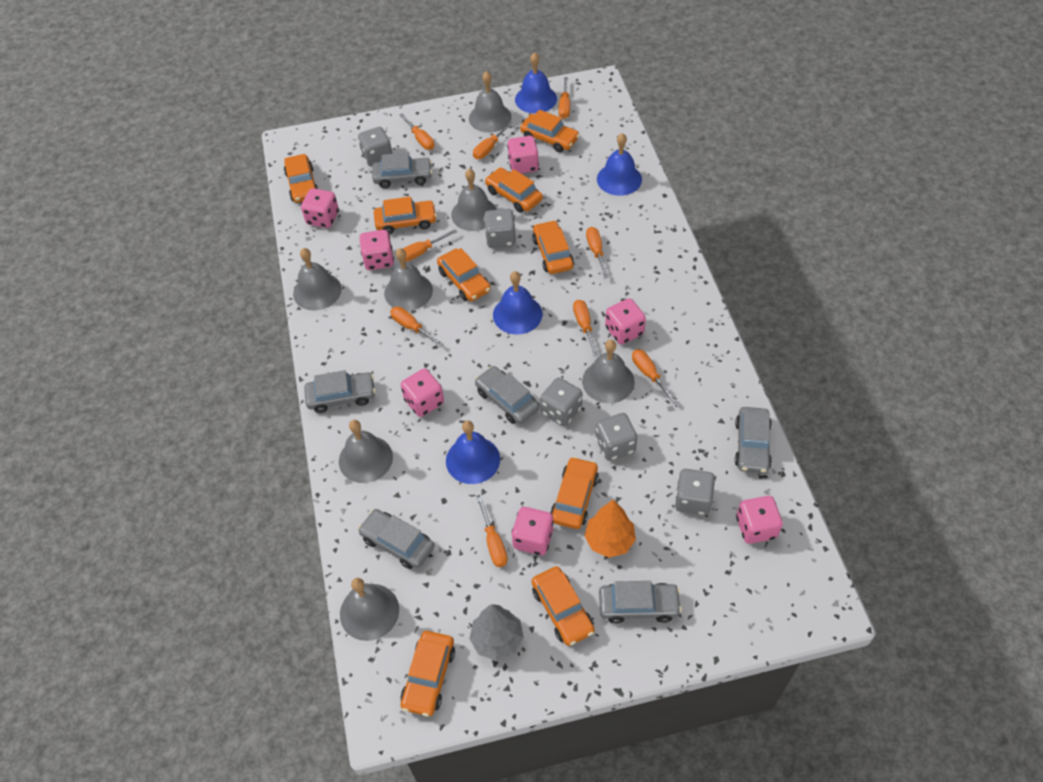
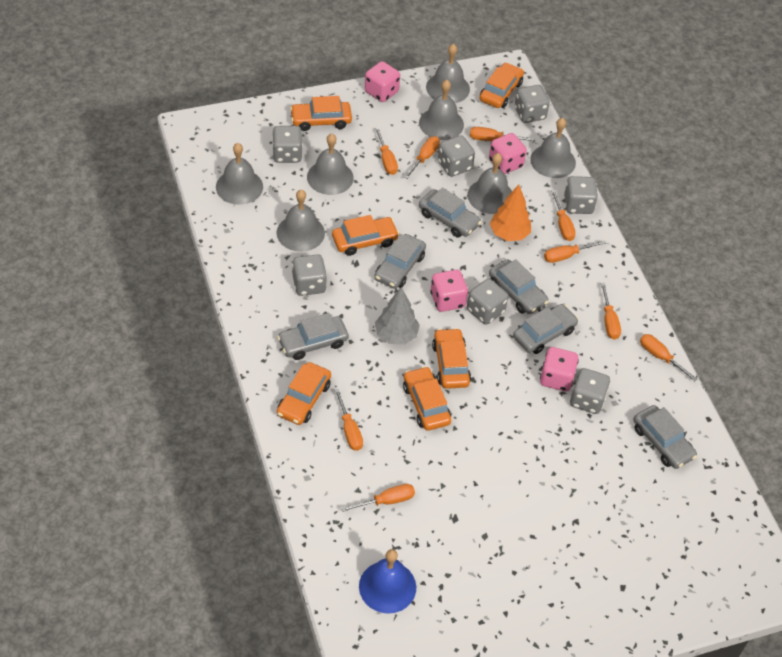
blue bell: 4 -> 1
grey dice: 5 -> 7
orange car: 9 -> 6
pink dice: 7 -> 4

